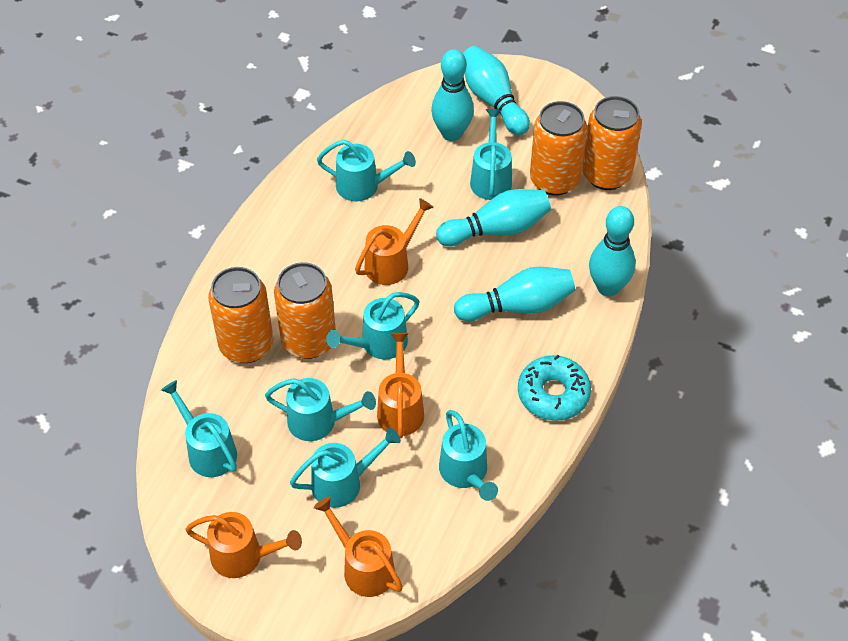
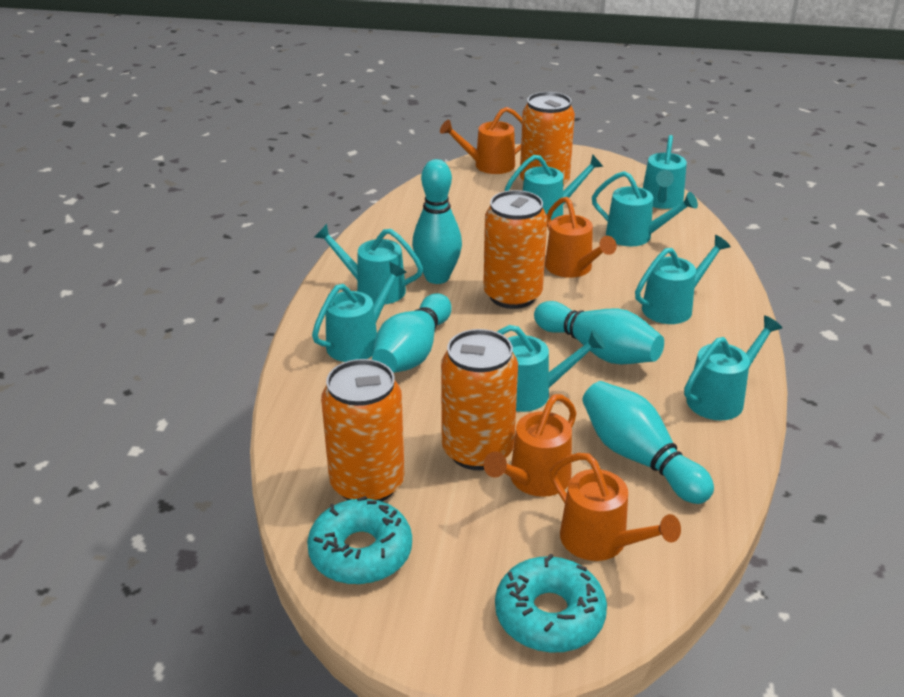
turquoise bowling pin: 5 -> 4
turquoise donut: 1 -> 2
turquoise watering can: 7 -> 8

